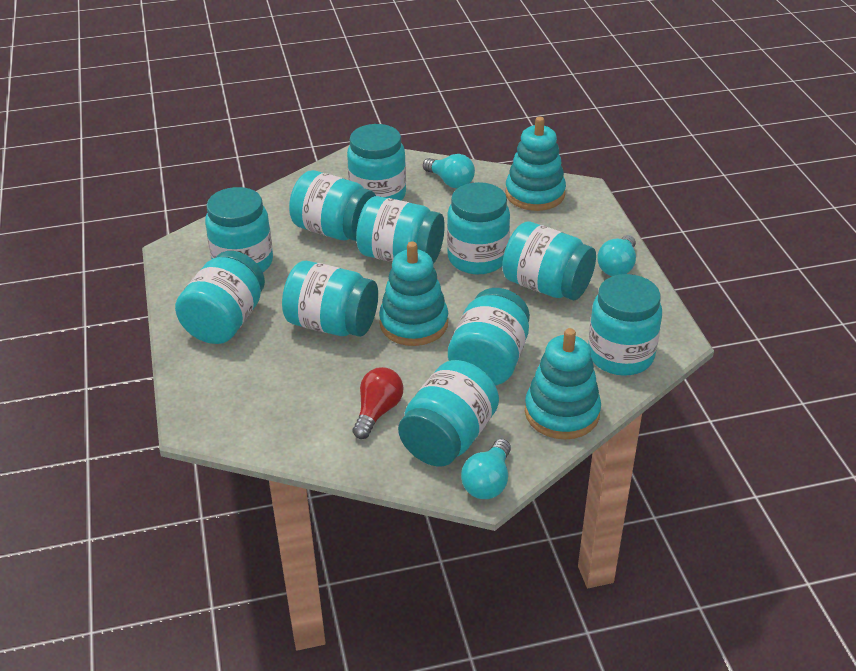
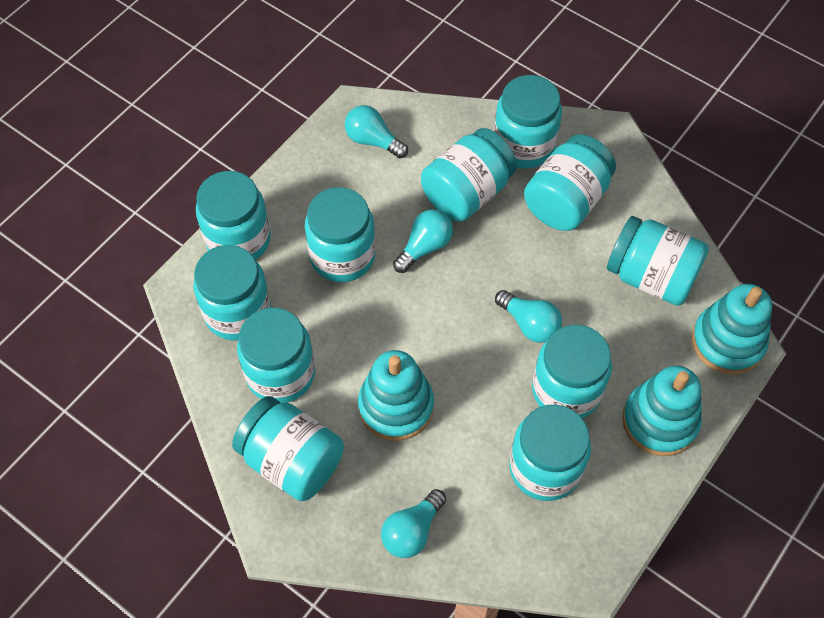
red light bulb: 1 -> 0
turquoise light bulb: 3 -> 4

